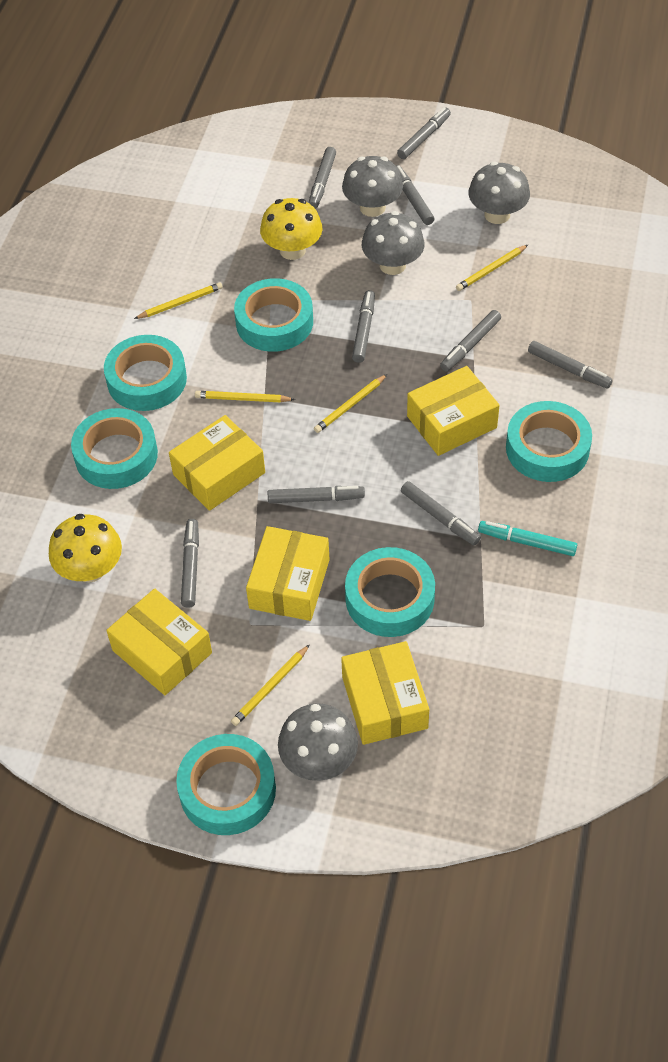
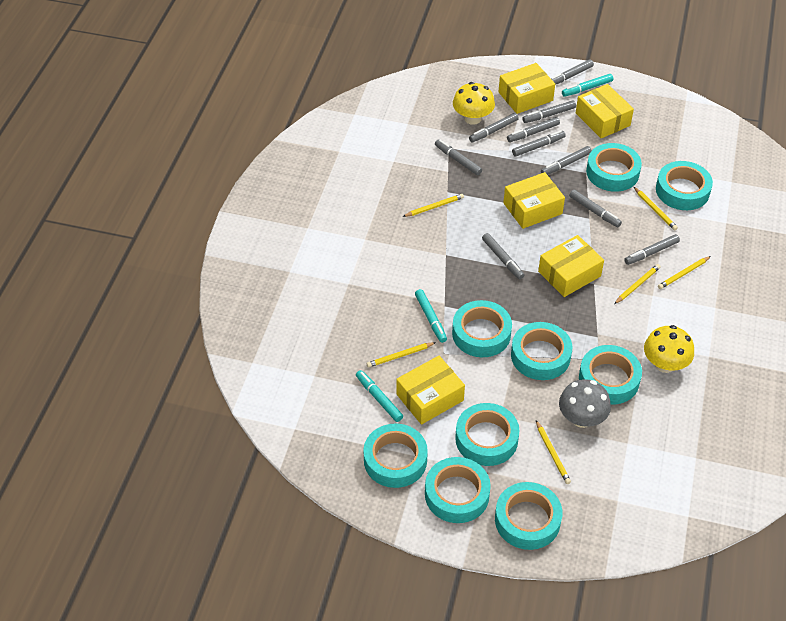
grey marker: 9 -> 10
grey mushroom: 4 -> 1
turquoise marker: 1 -> 3
turquoise tape: 6 -> 9
yellow pencil: 5 -> 6

